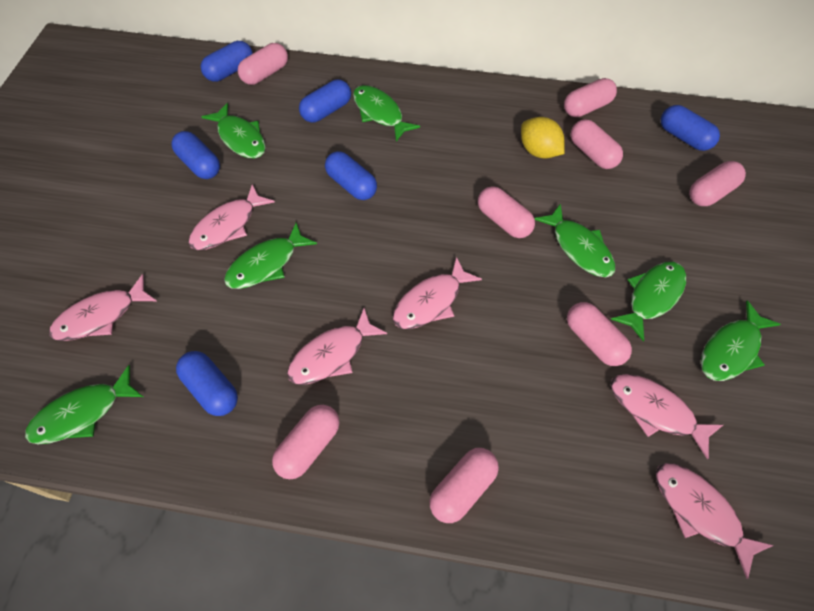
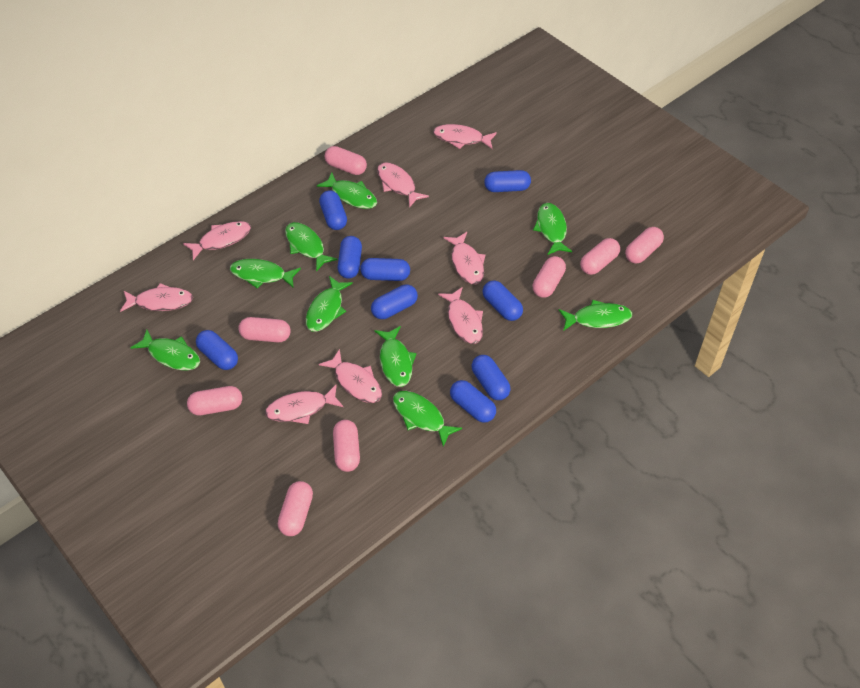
blue capsule: 6 -> 9
green fish: 7 -> 9
pink fish: 6 -> 8
yellow lemon: 1 -> 0

